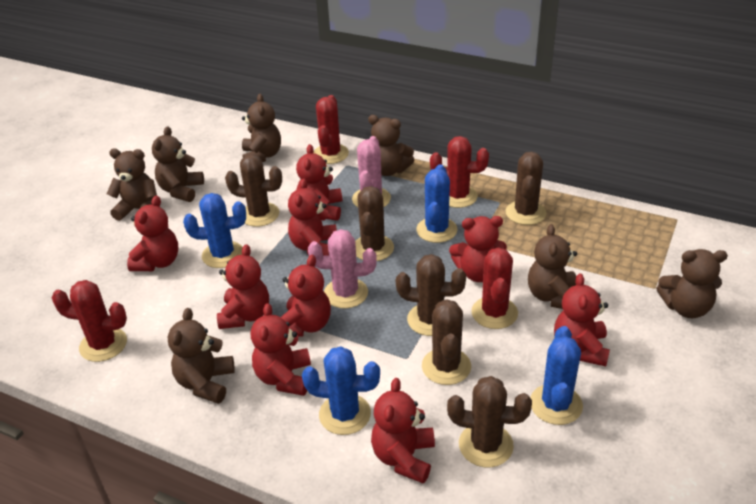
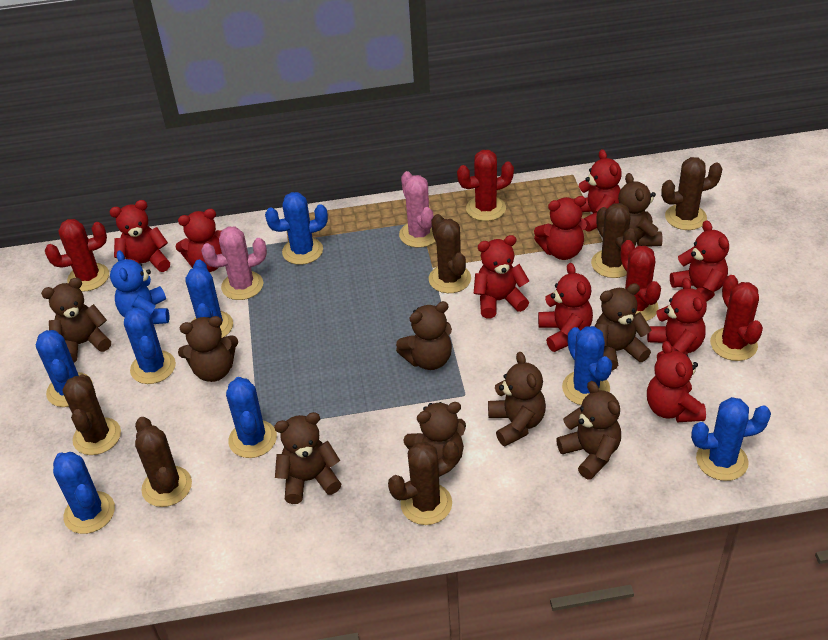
blue cactus: 4 -> 8
blue teddy bear: 0 -> 1
brown teddy bear: 7 -> 9

